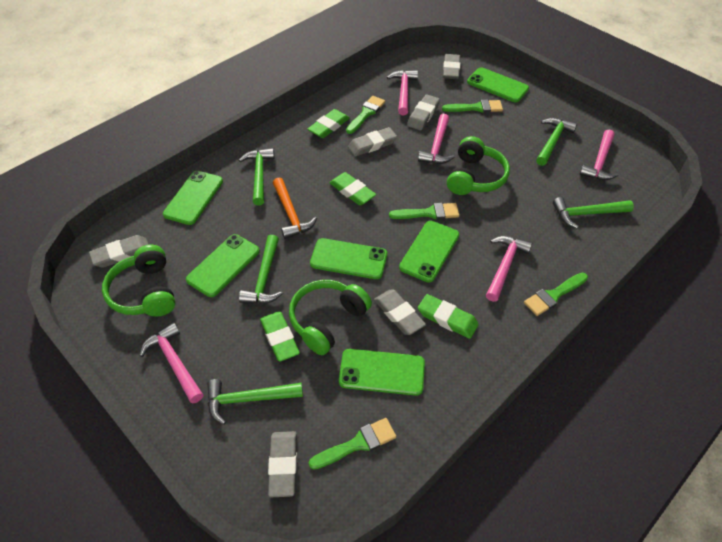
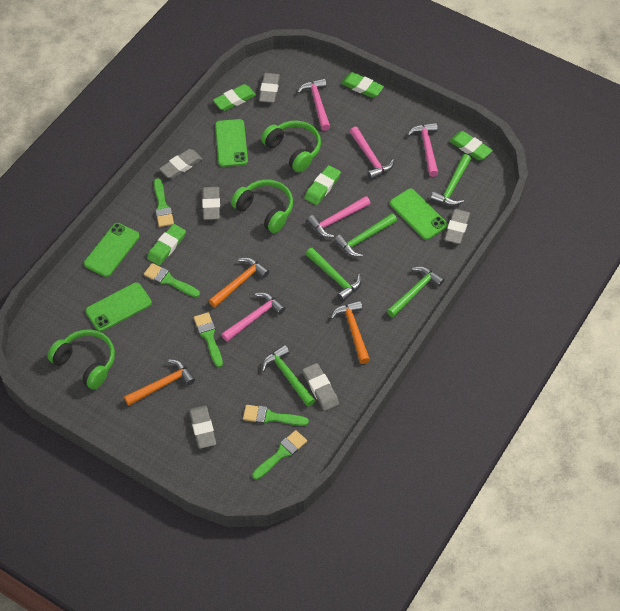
green eraser: 4 -> 5
green phone: 6 -> 4
orange hammer: 1 -> 3

